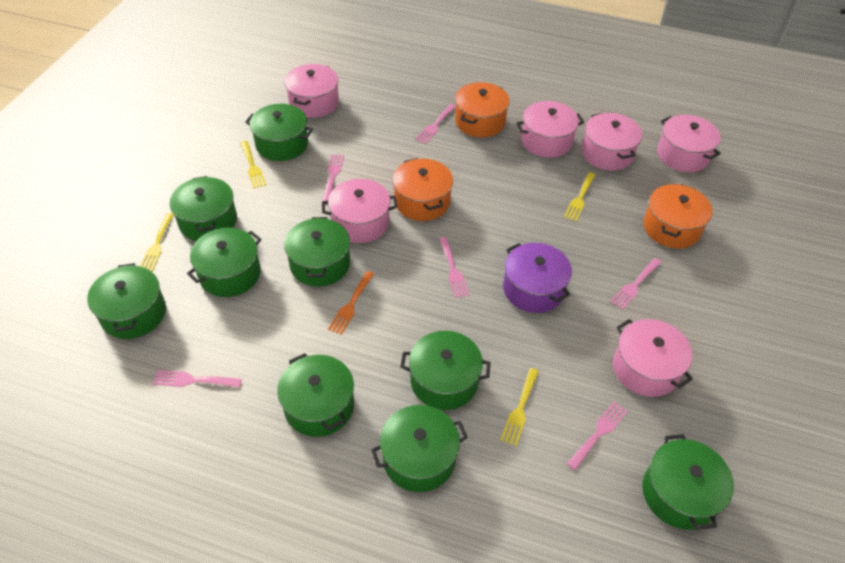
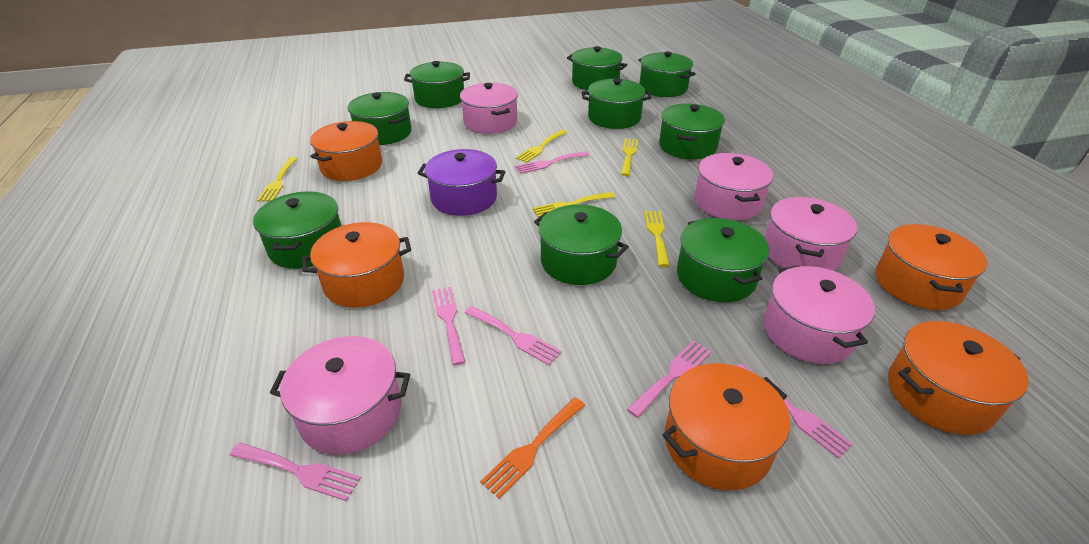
orange pot: 3 -> 5
pink pot: 6 -> 5
yellow fork: 4 -> 5

